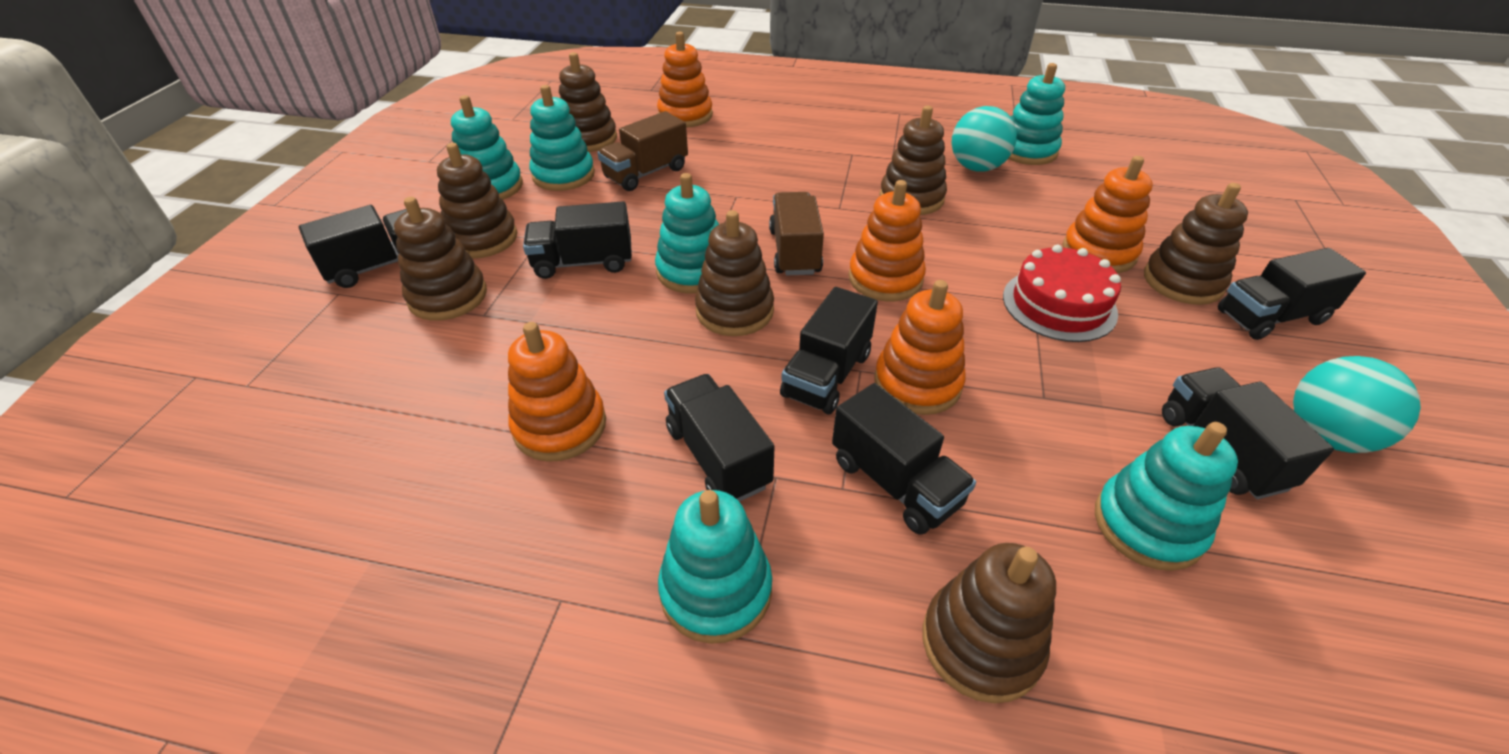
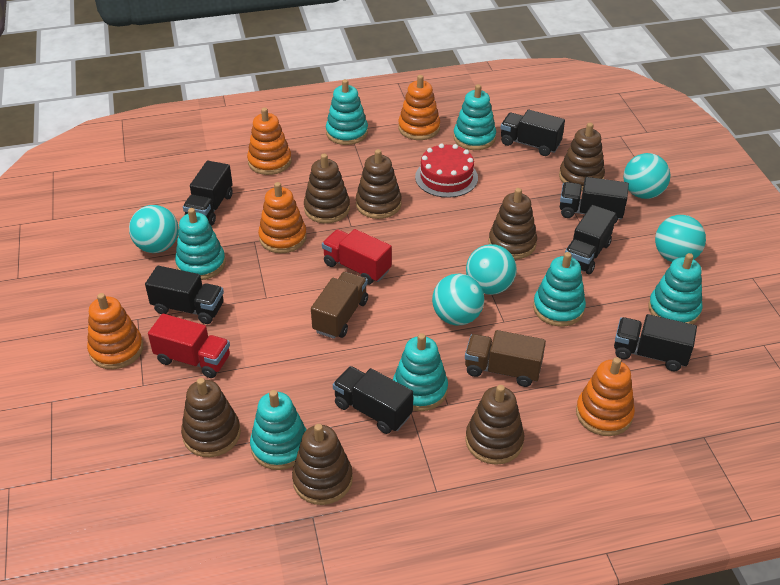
red truck: 0 -> 2
turquoise ball: 2 -> 5
turquoise stacking toy: 6 -> 7

